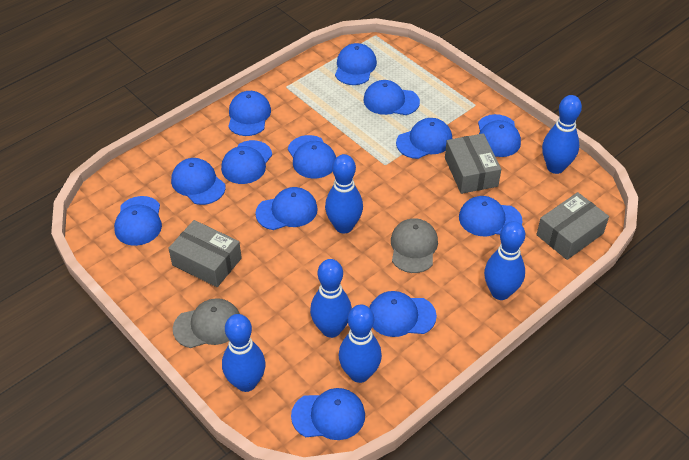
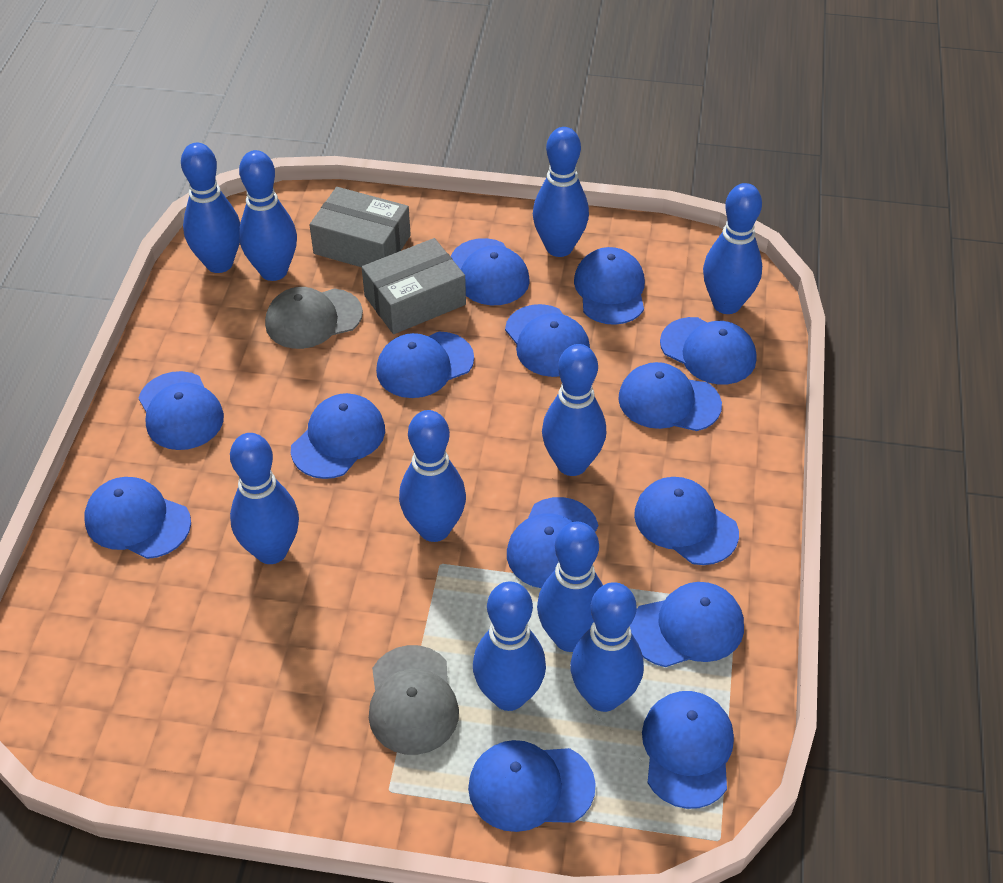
blue bowling pin: 6 -> 10
blue cap: 13 -> 14
grey box: 3 -> 2

